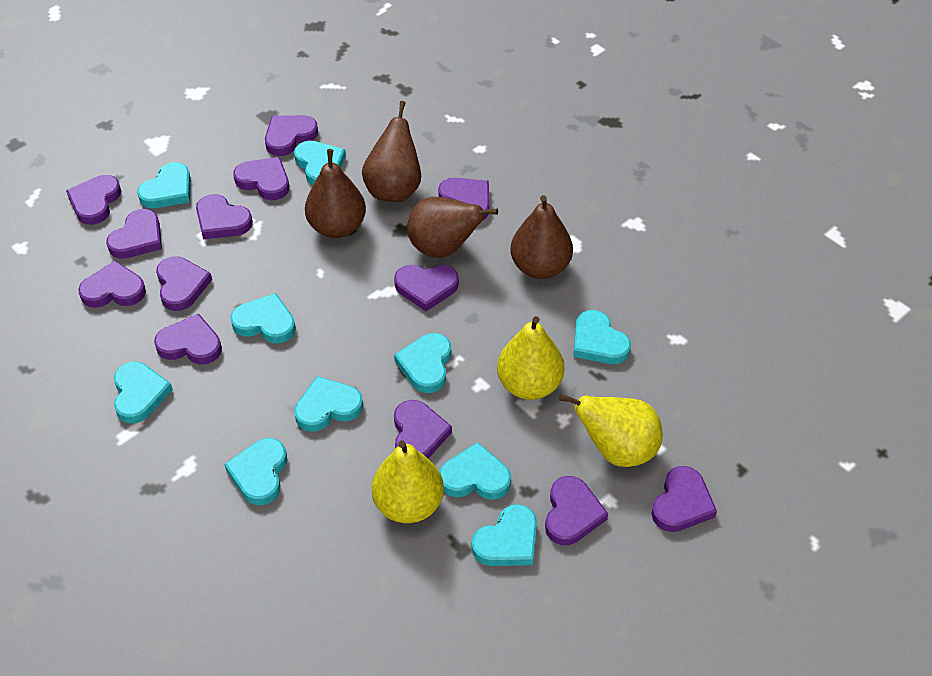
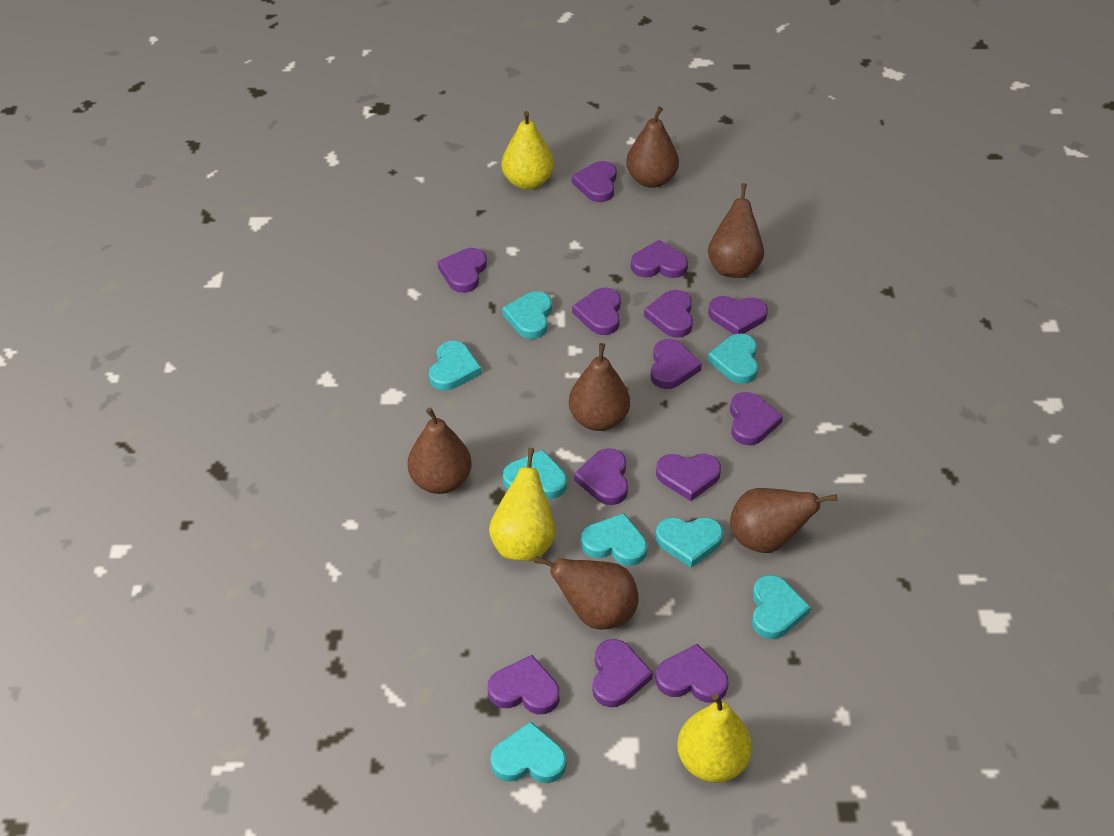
brown pear: 4 -> 6
turquoise heart: 10 -> 8

